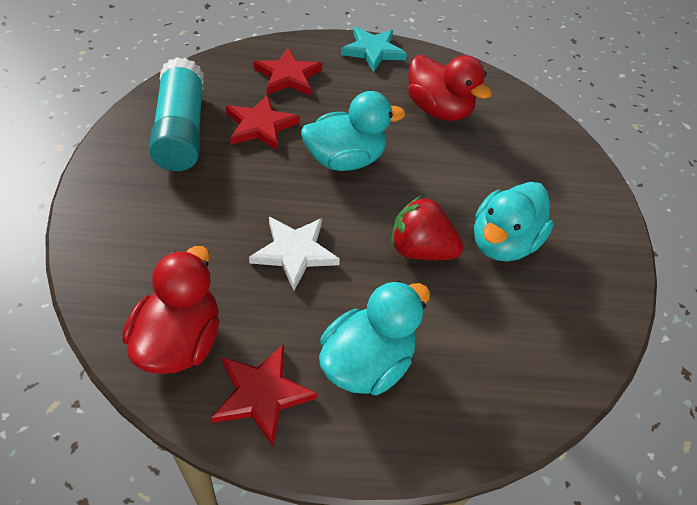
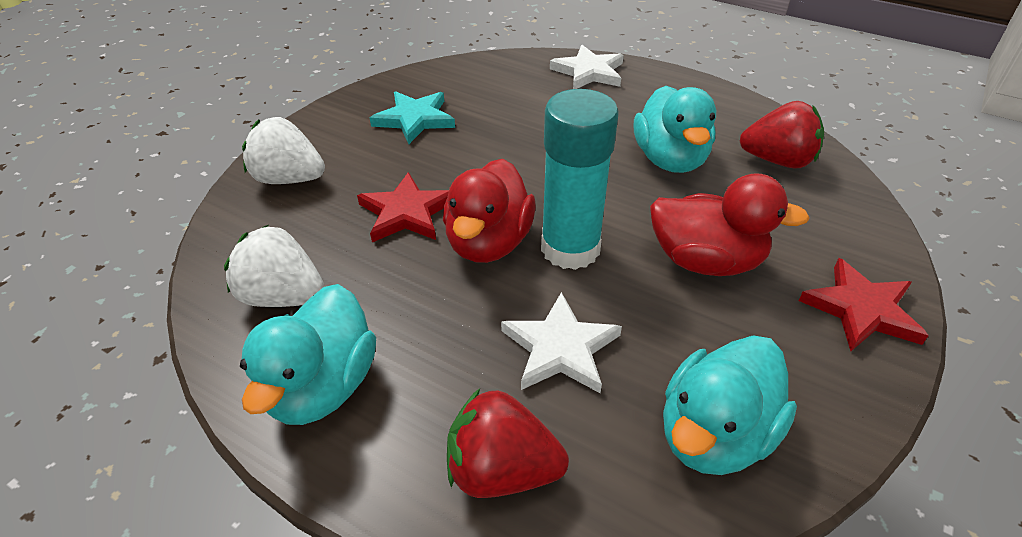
red star: 3 -> 2
red strawberry: 1 -> 2
white star: 1 -> 2
white strawberry: 0 -> 2

